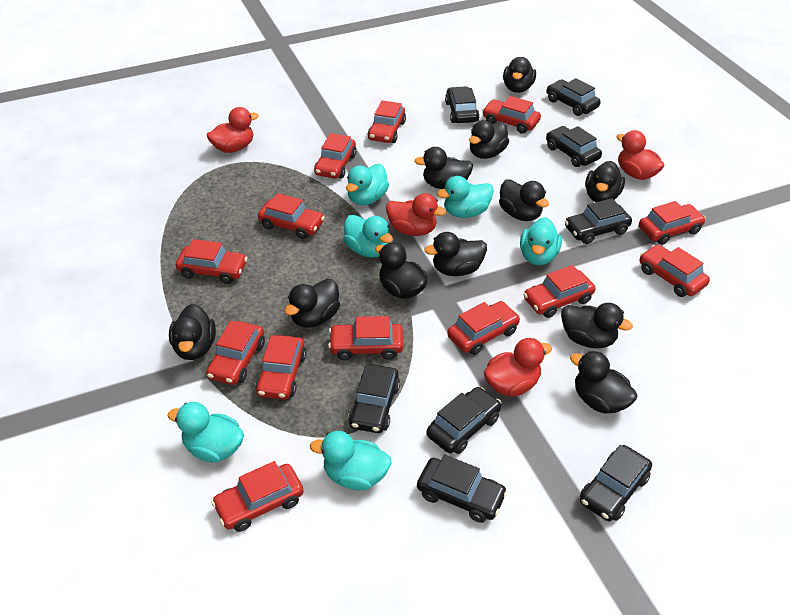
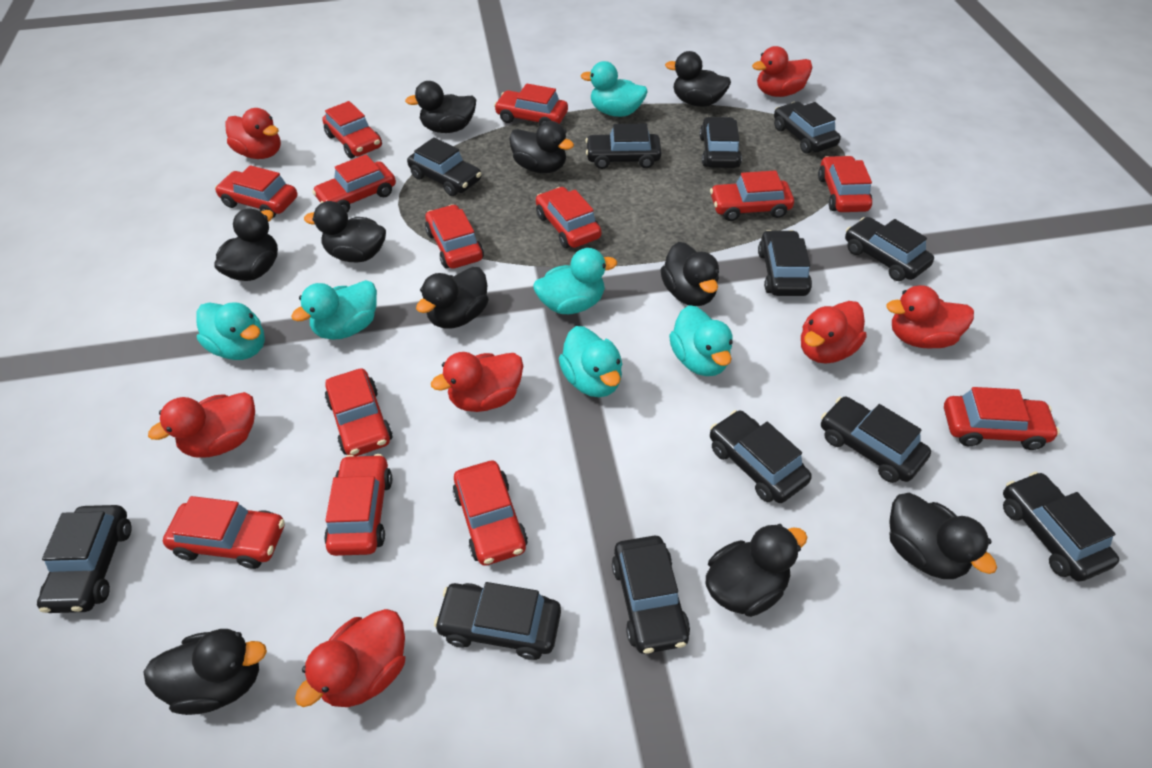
black car: 8 -> 12
black duck: 11 -> 10
red duck: 4 -> 7

